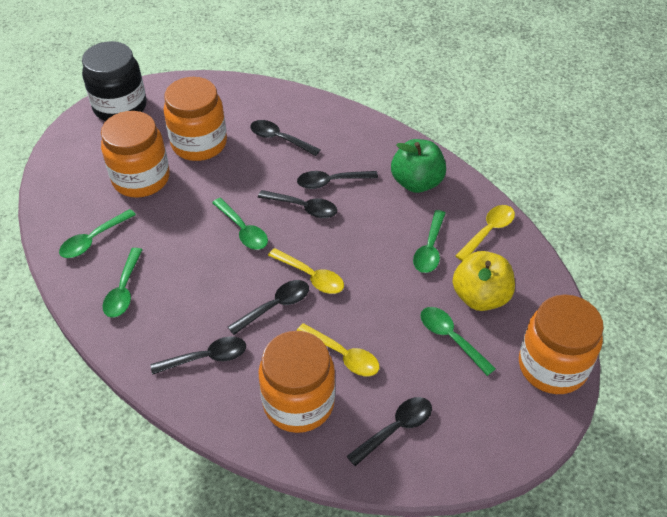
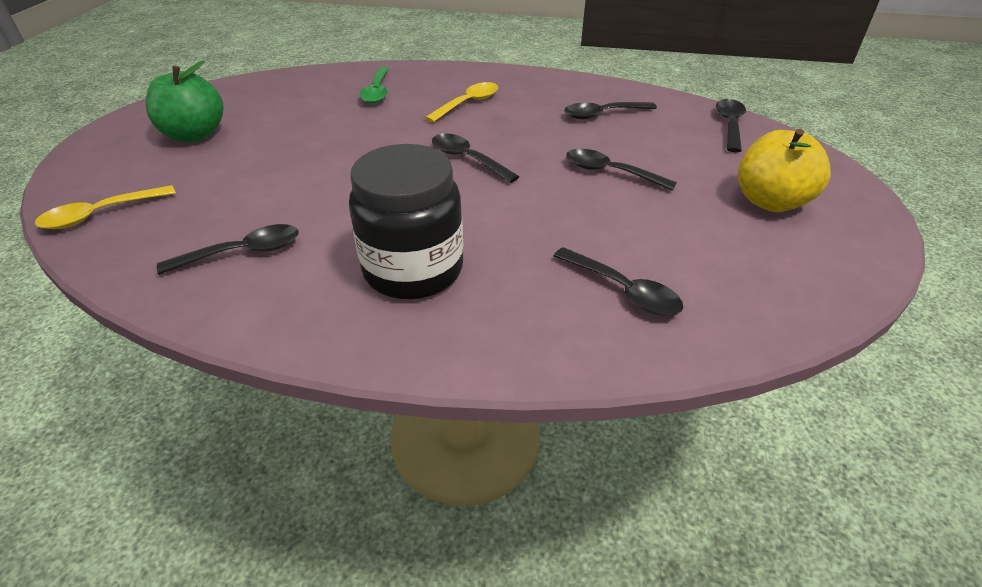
green spoon: 5 -> 1
orange jar: 4 -> 0
yellow spoon: 3 -> 2

